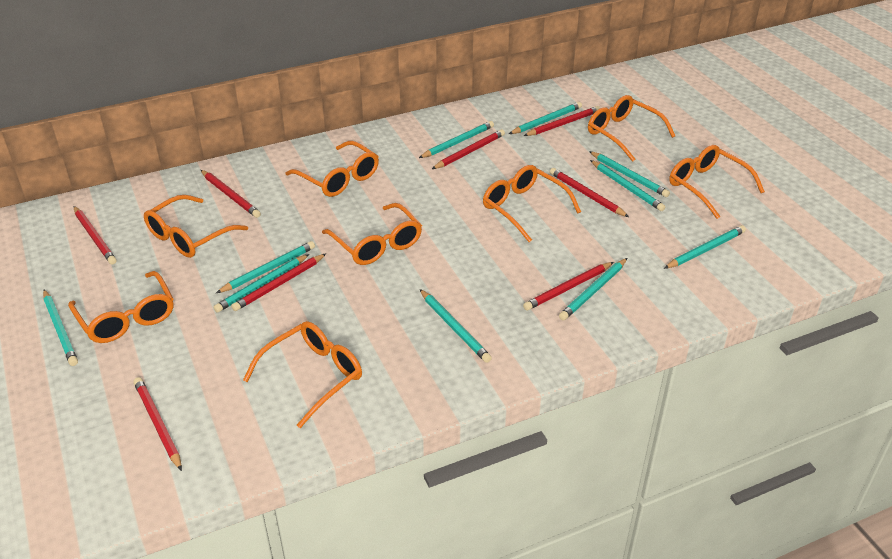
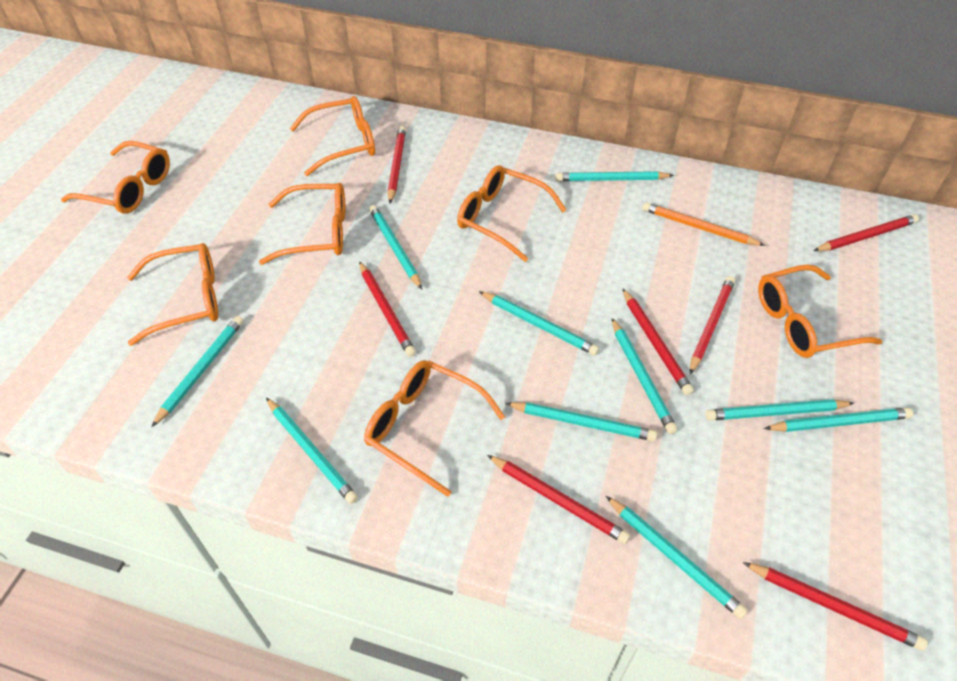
orange glasses: 8 -> 7
orange pencil: 0 -> 1
red pencil: 8 -> 7

